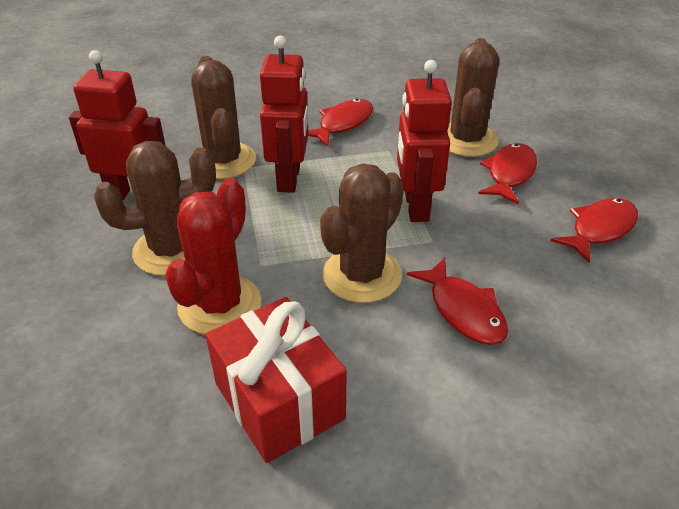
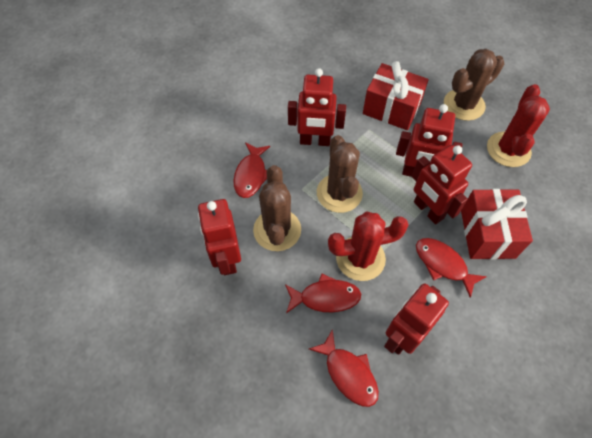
brown cactus: 4 -> 3
red cactus: 1 -> 2
red gift: 1 -> 2
red robot: 3 -> 5

